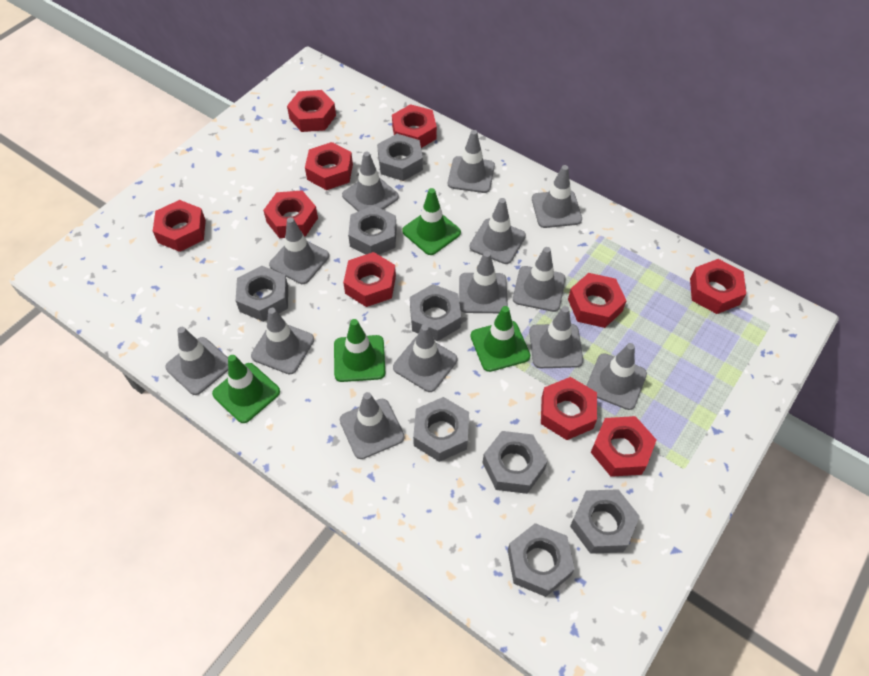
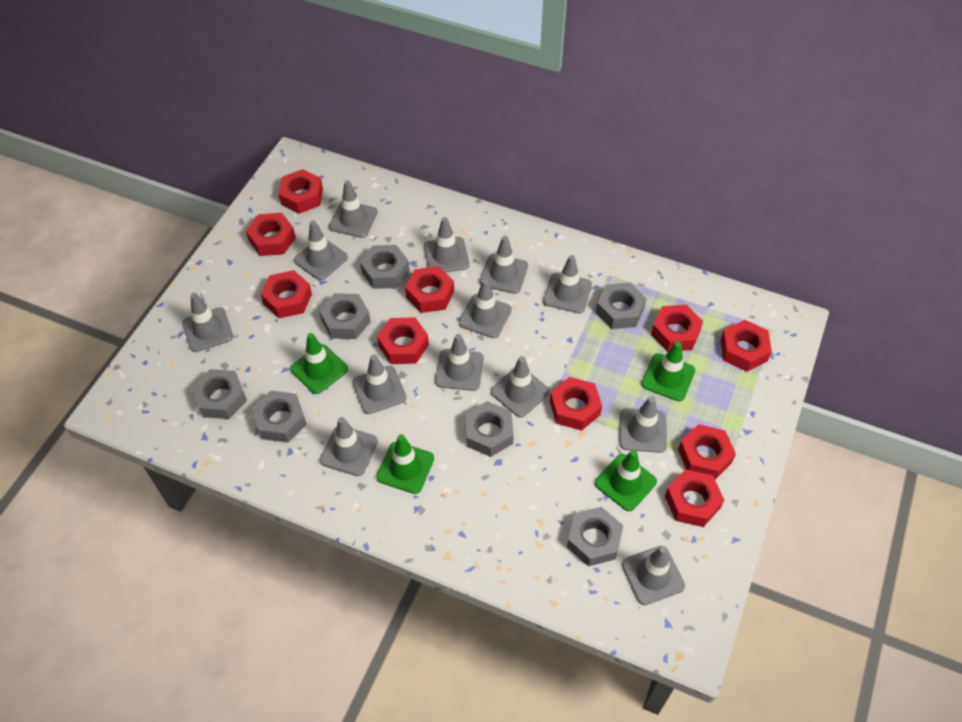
grey nut: 8 -> 7

